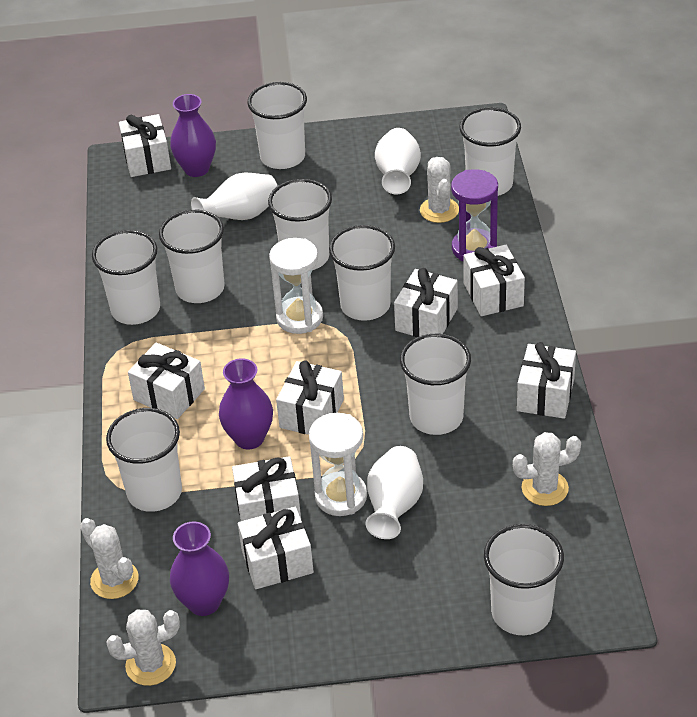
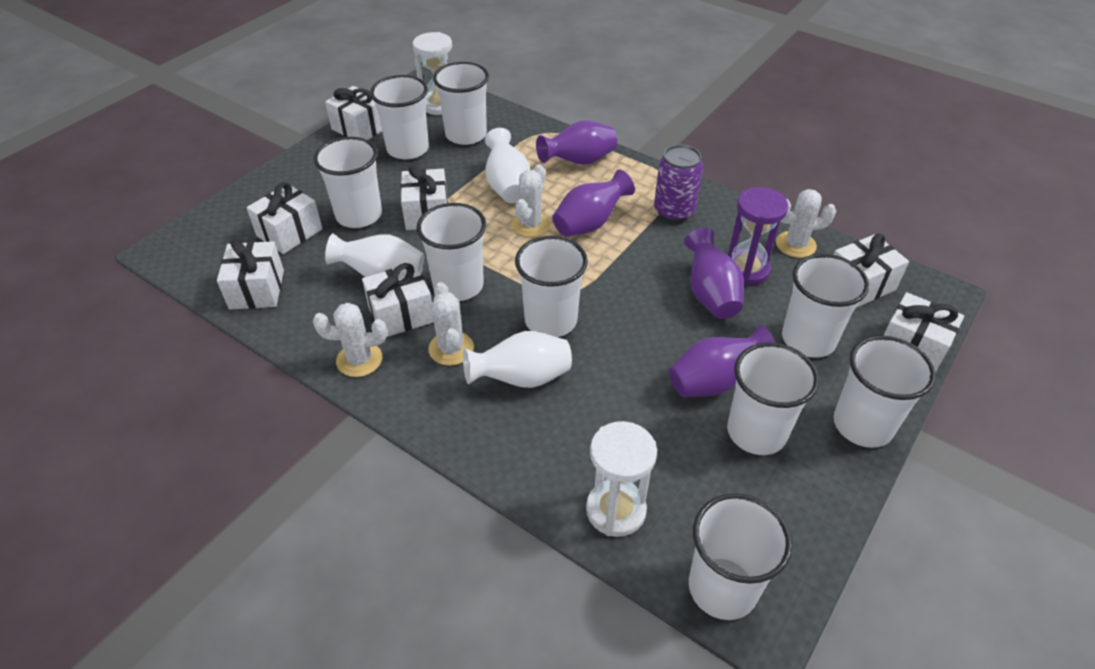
purple can: 0 -> 1
purple vase: 3 -> 4
white gift: 8 -> 7

